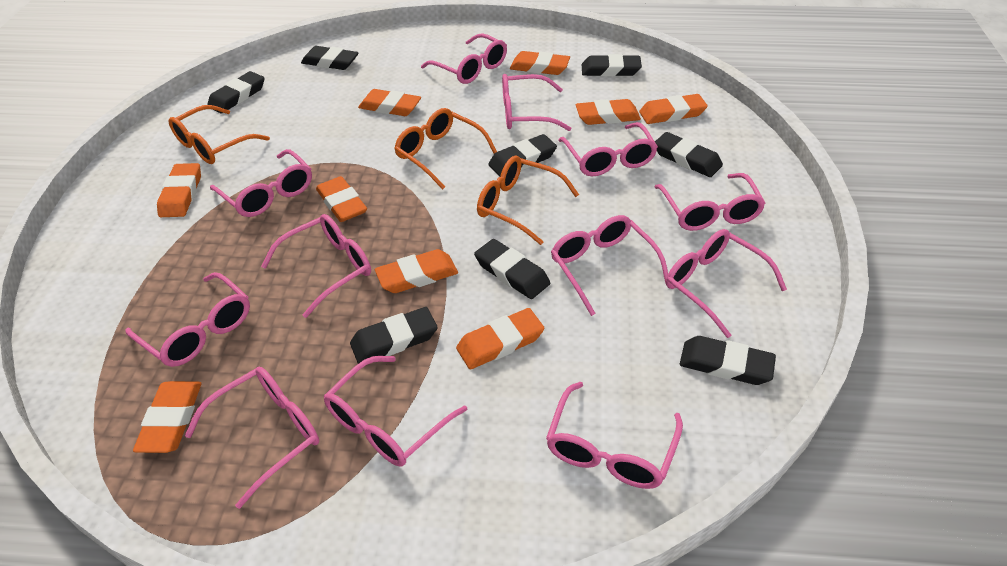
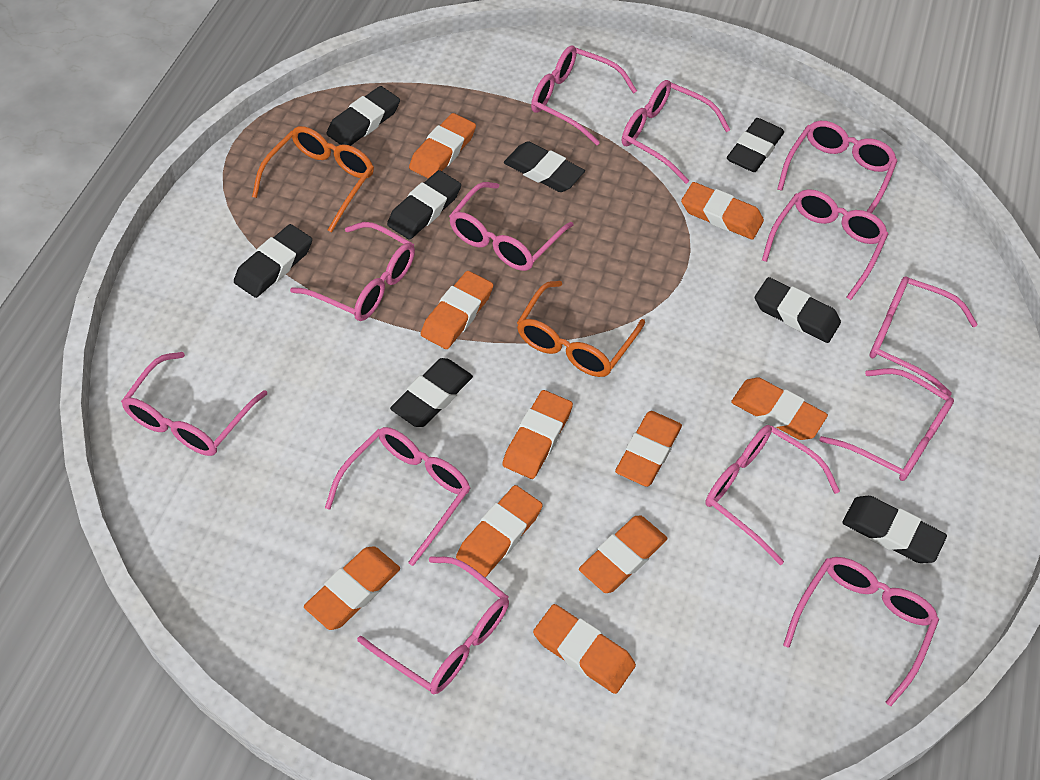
orange eraser: 9 -> 10
orange glasses: 3 -> 2
pink glasses: 12 -> 13

